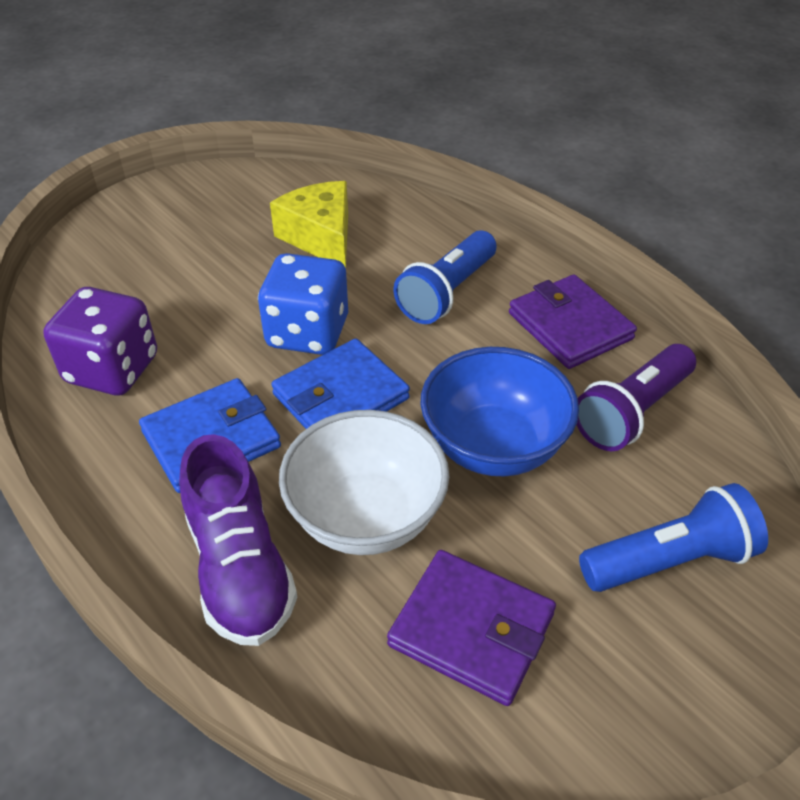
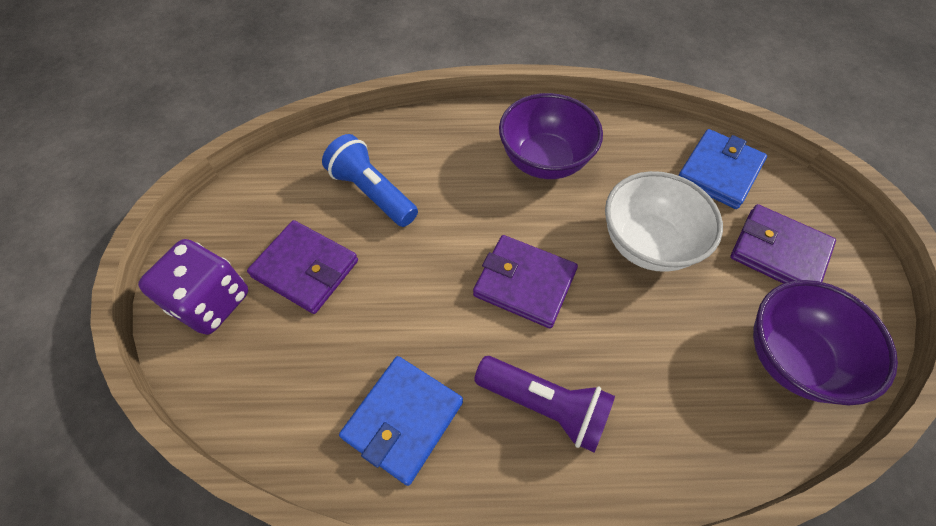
blue bowl: 1 -> 0
blue dice: 1 -> 0
blue flashlight: 2 -> 1
purple bowl: 0 -> 2
purple shoe: 1 -> 0
purple wallet: 2 -> 3
yellow cheese: 1 -> 0

